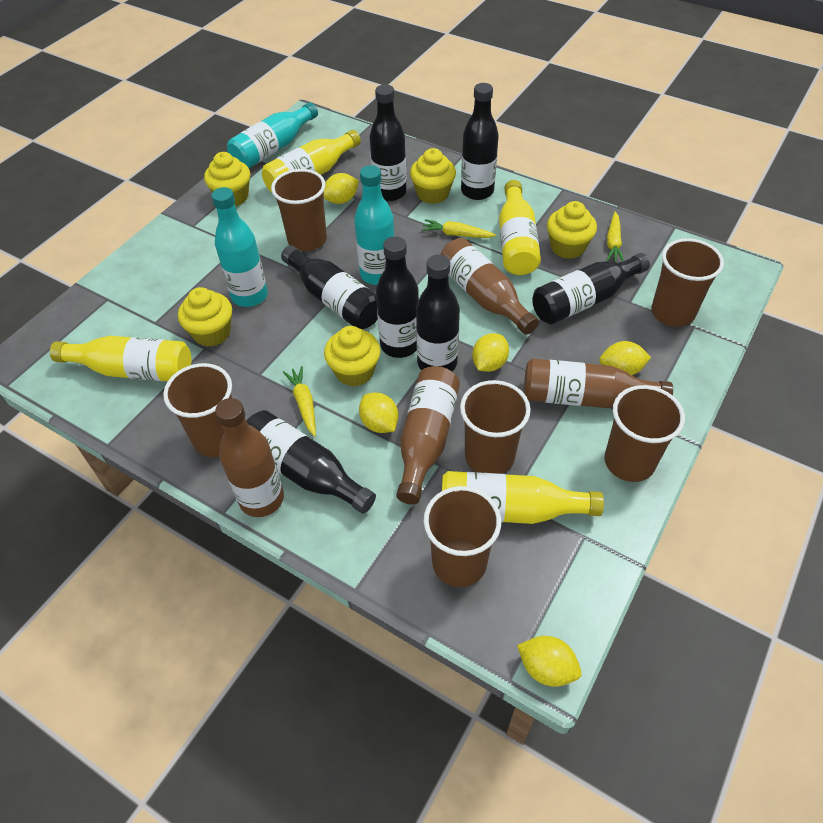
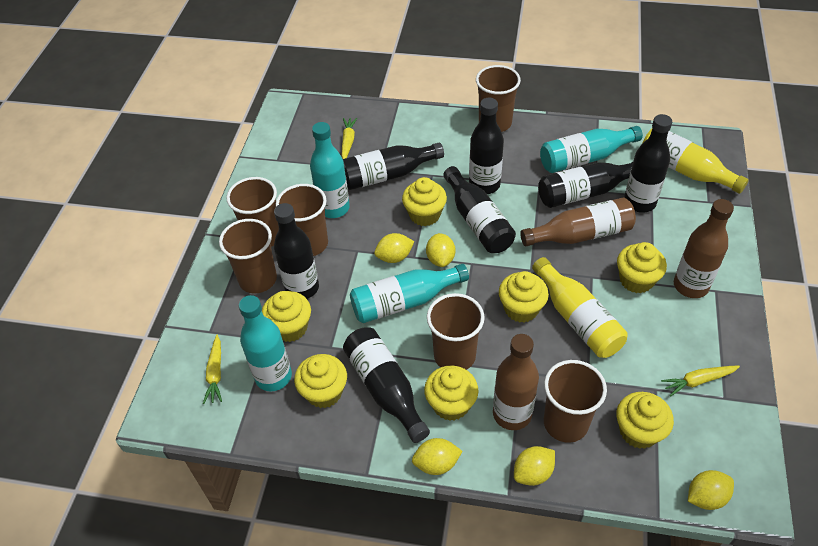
brown bottle: 4 -> 3
turquoise bottle: 3 -> 4
yellow bottle: 4 -> 2
yellow cupcake: 5 -> 7

